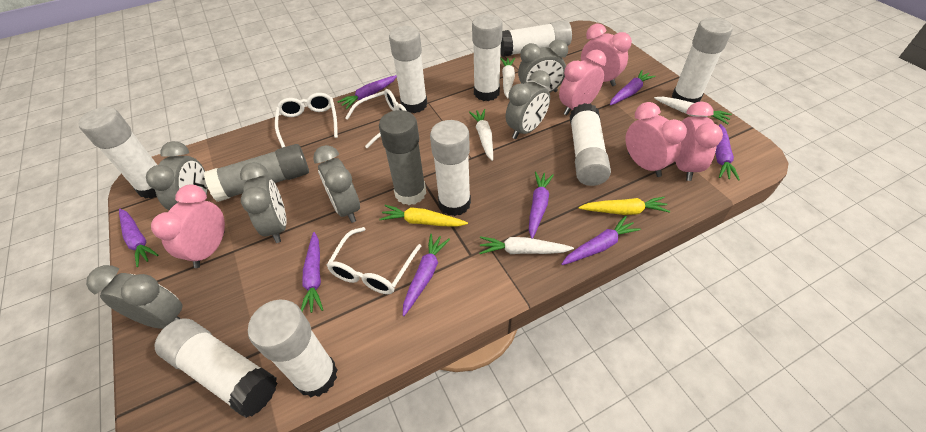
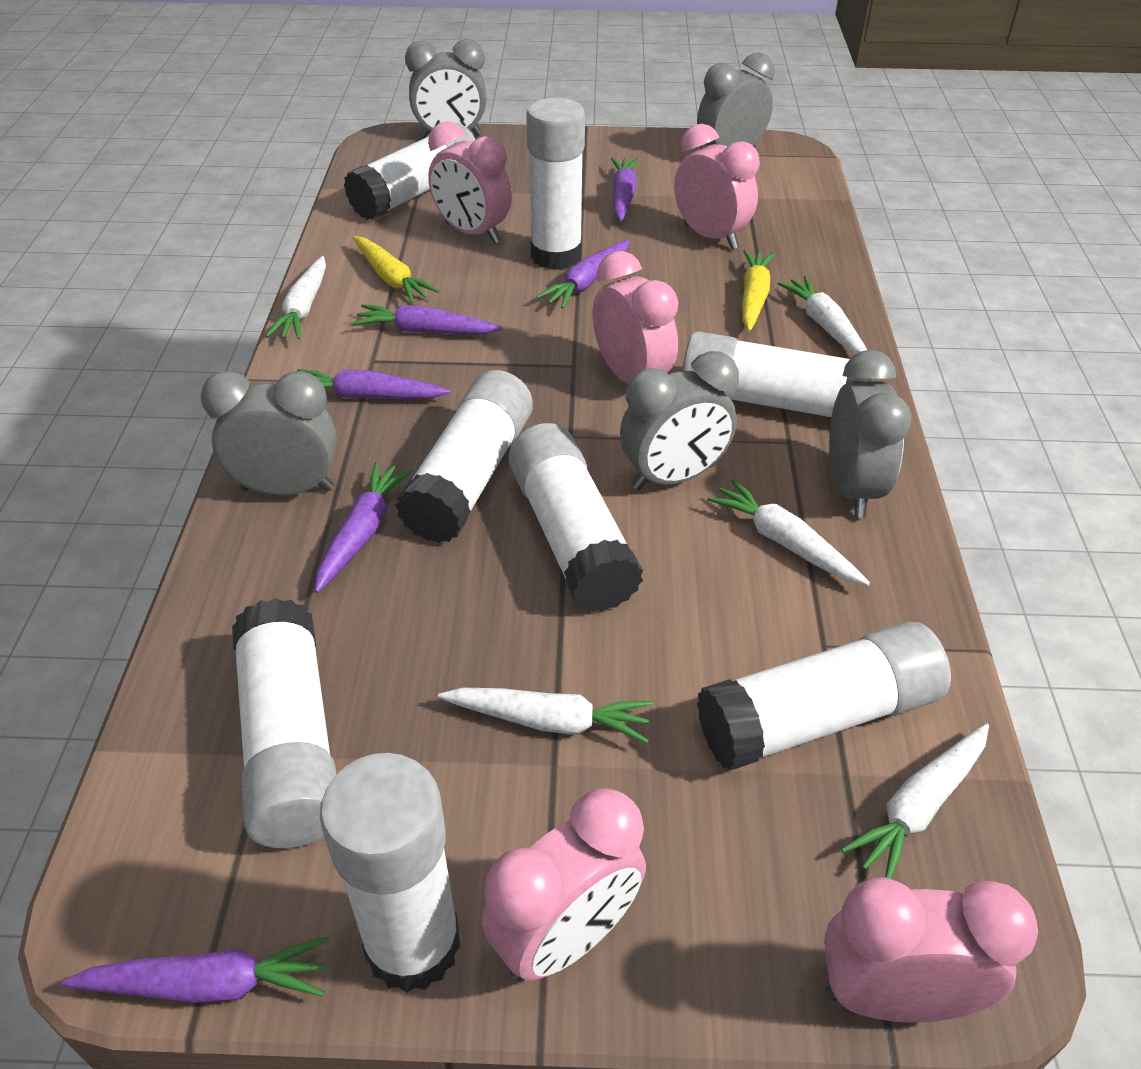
grey clock: 6 -> 5
grey glue stick: 2 -> 0
purple carrot: 8 -> 6
white carrot: 4 -> 5
white glasses: 3 -> 0
white glue stick: 9 -> 8

